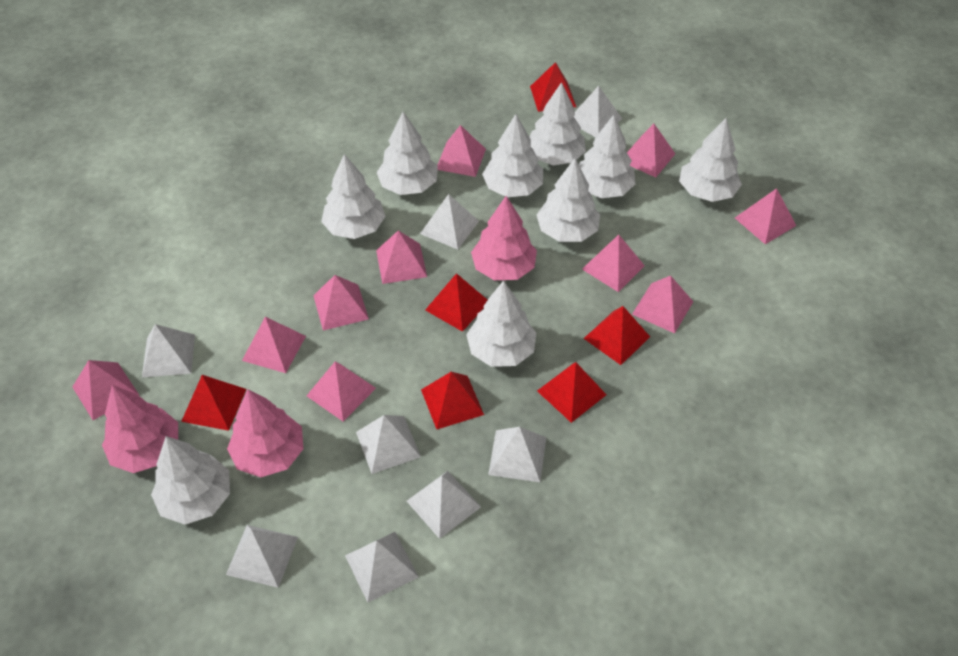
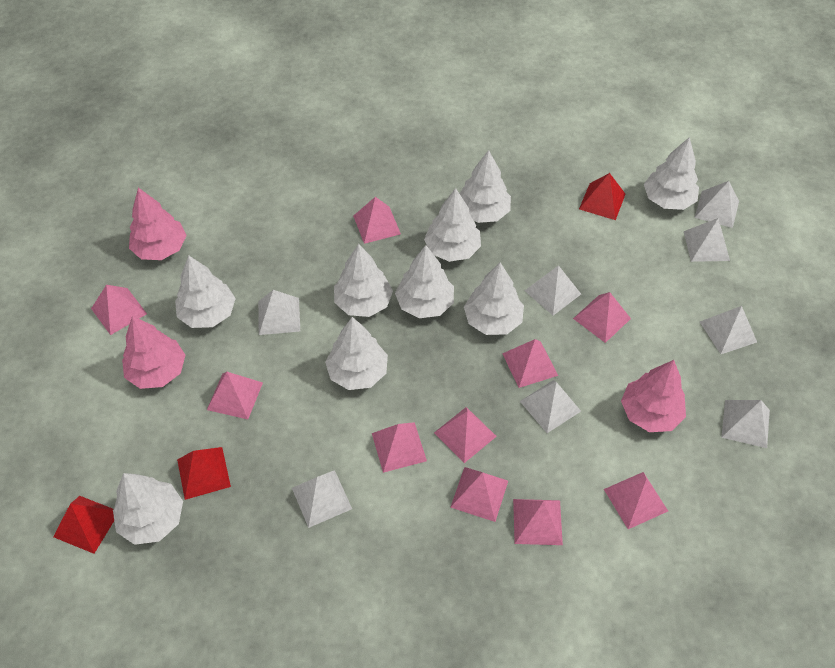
red pyramid: 6 -> 3

